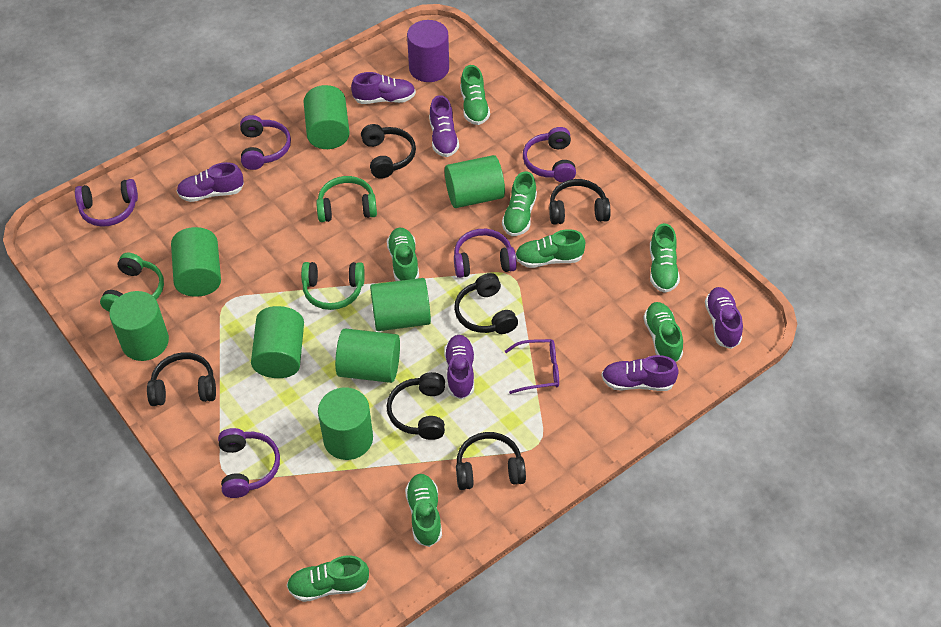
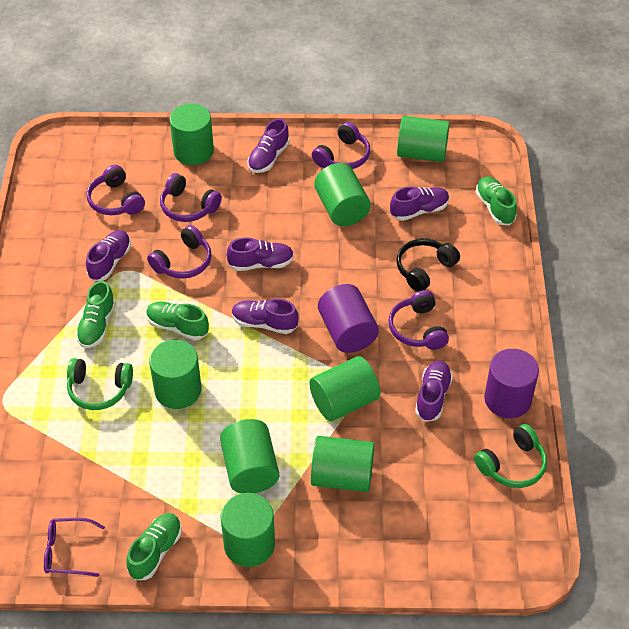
black headphones: 6 -> 1
green headphones: 3 -> 2
green shoe: 8 -> 4
purple cylinder: 1 -> 2

